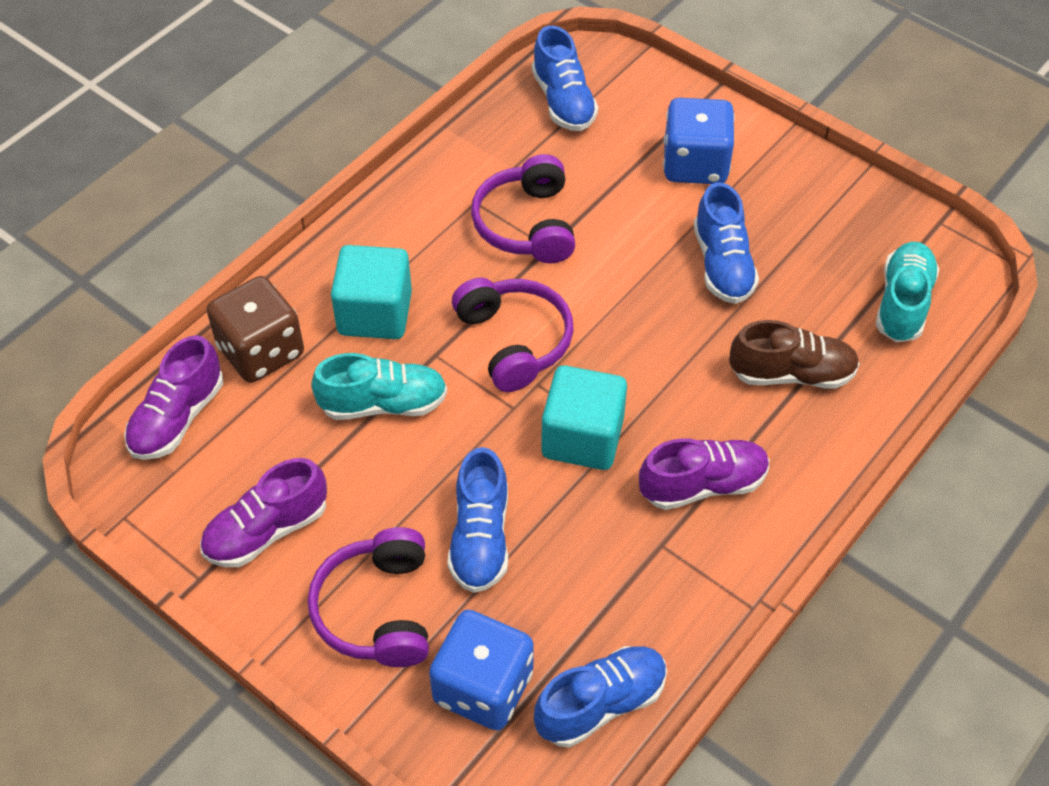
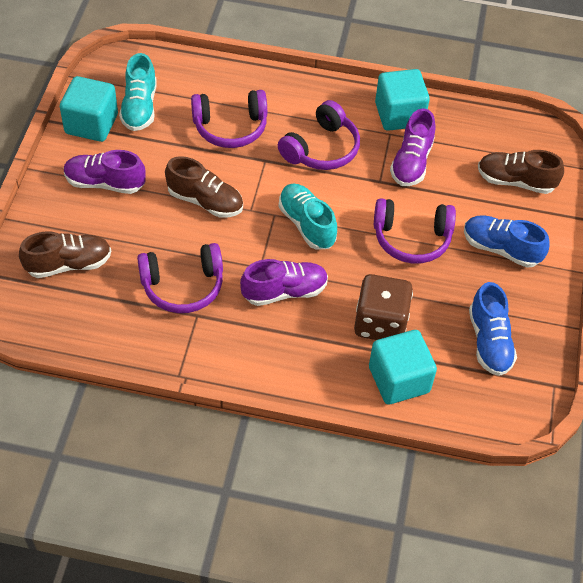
blue dice: 2 -> 0
blue shoe: 4 -> 2
brown shoe: 1 -> 3
purple headphones: 3 -> 4
turquoise cube: 2 -> 3

